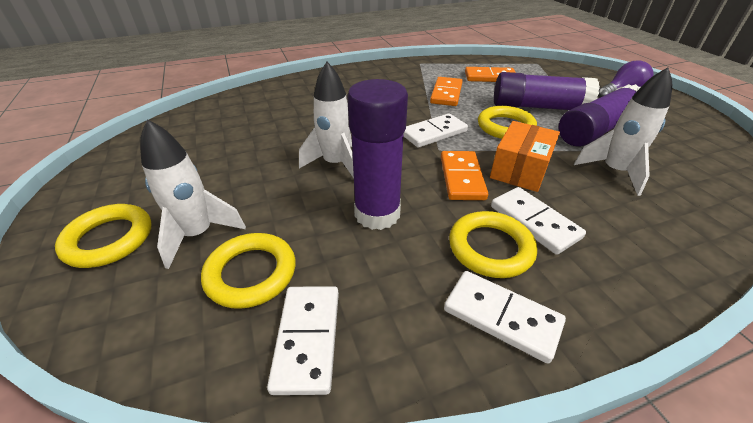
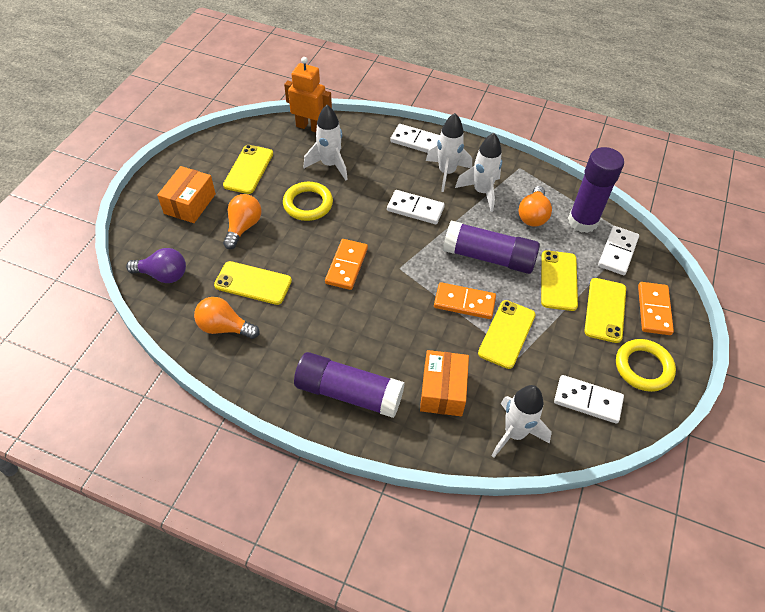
orange box: 1 -> 2
orange light bulb: 0 -> 3
orange robot: 0 -> 1
white rocket: 3 -> 4
yellow phone: 0 -> 5
yellow ring: 4 -> 2

